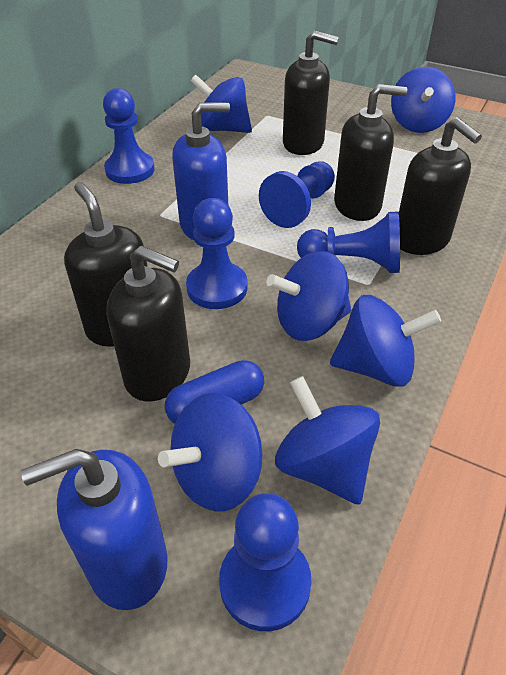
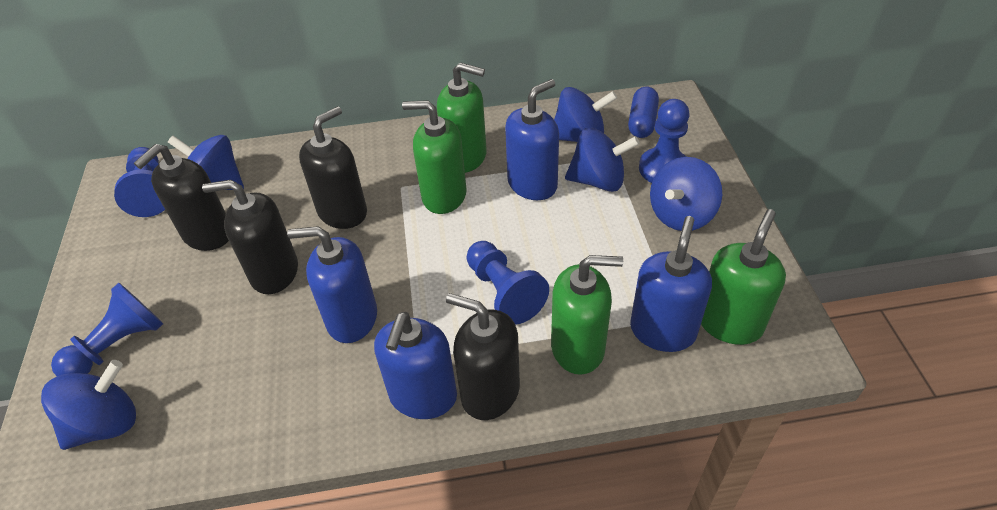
black soap dispenser: 5 -> 4
blue pawn: 5 -> 4
blue soap dispenser: 2 -> 4
blue spinning top: 6 -> 5
green soap dispenser: 0 -> 4

